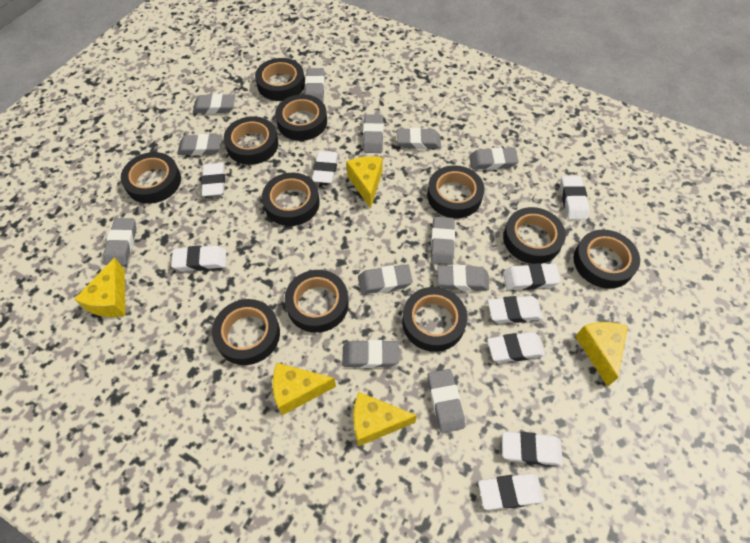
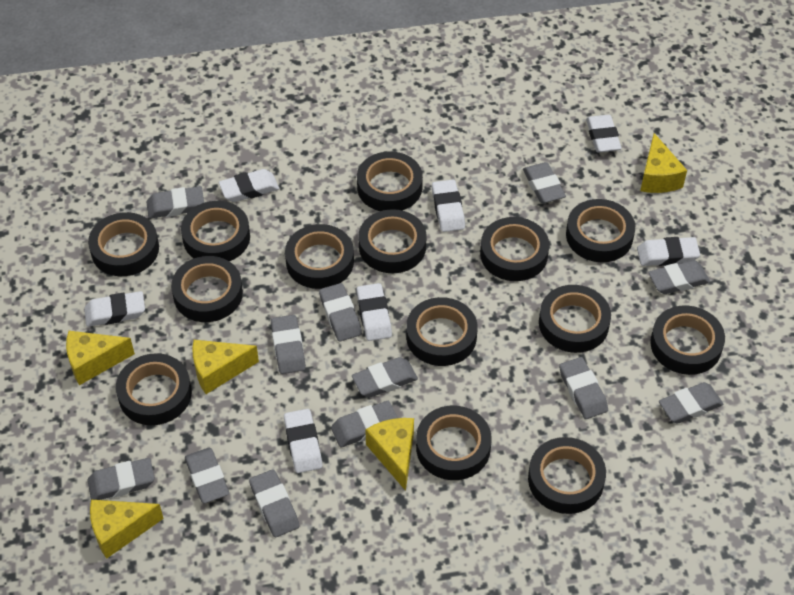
black tape: 11 -> 14
white eraser: 9 -> 7

